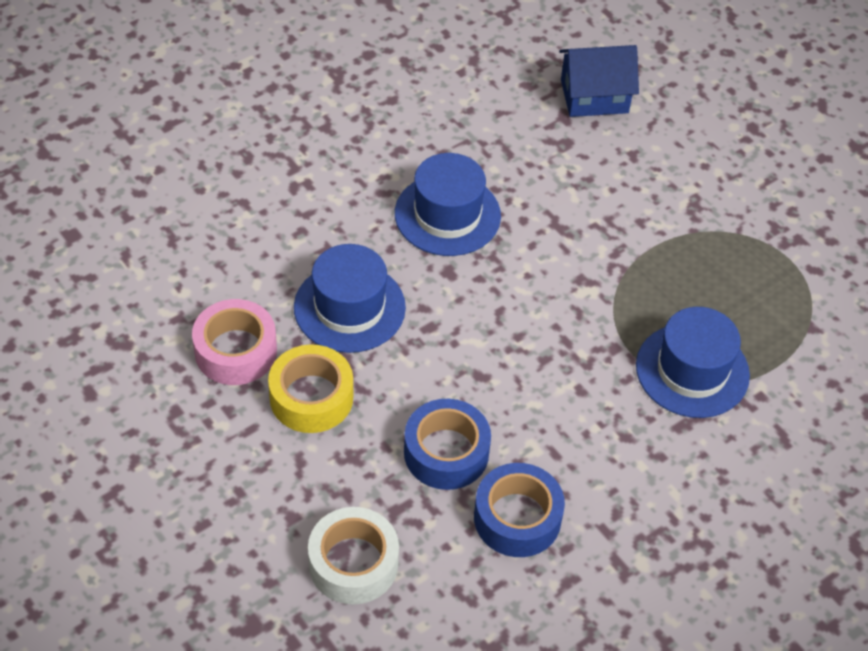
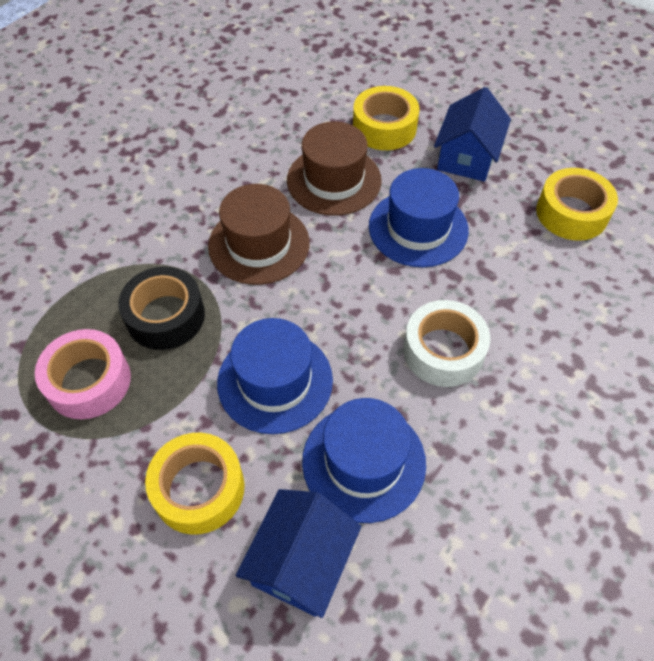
black tape: 0 -> 1
blue house: 1 -> 2
blue tape: 2 -> 0
brown hat: 0 -> 2
yellow tape: 1 -> 3

